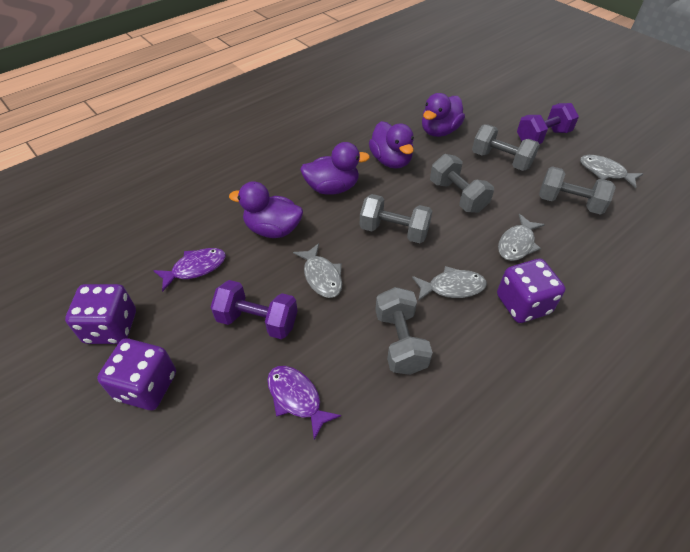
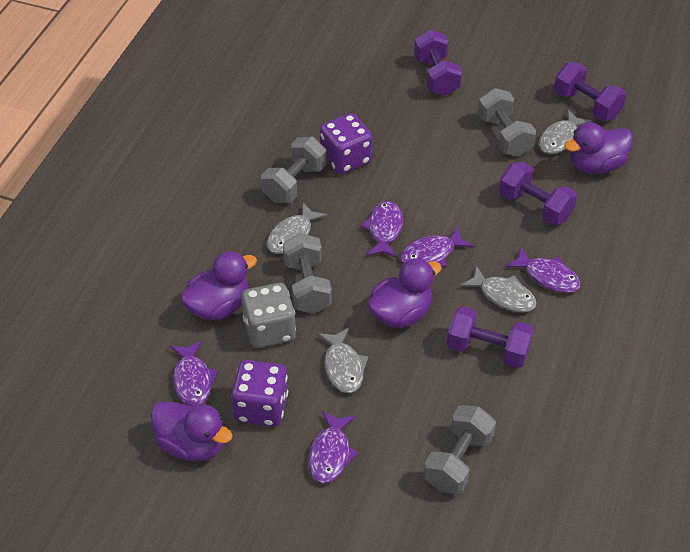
grey dice: 0 -> 1
grey dumbbell: 5 -> 4
purple dice: 3 -> 2
purple dumbbell: 2 -> 4
purple fish: 2 -> 5

